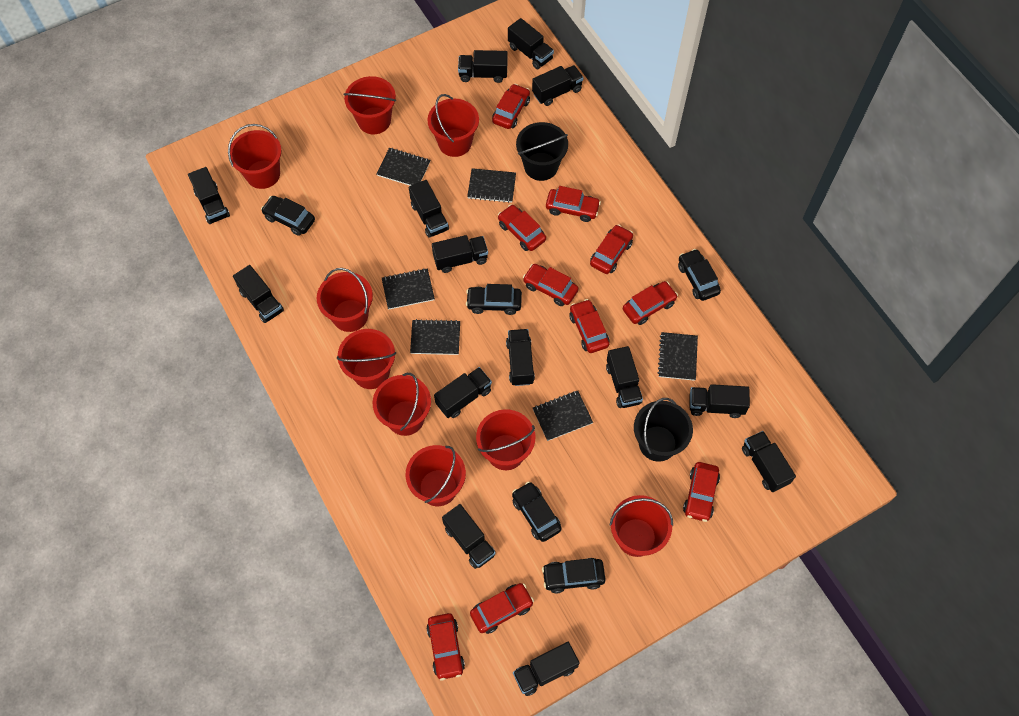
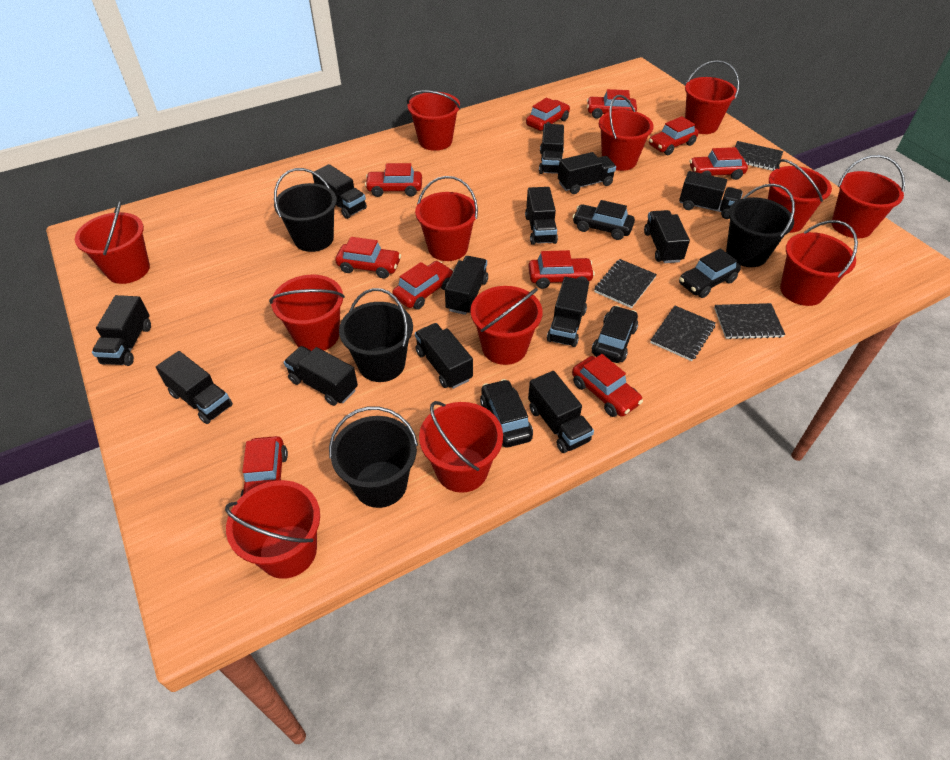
black bucket: 2 -> 4
black car: 5 -> 4
black notebook: 6 -> 4
black truck: 14 -> 13
red bucket: 9 -> 12

